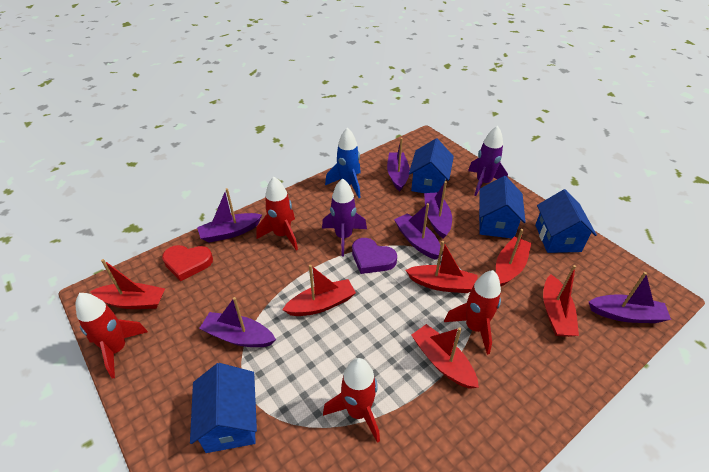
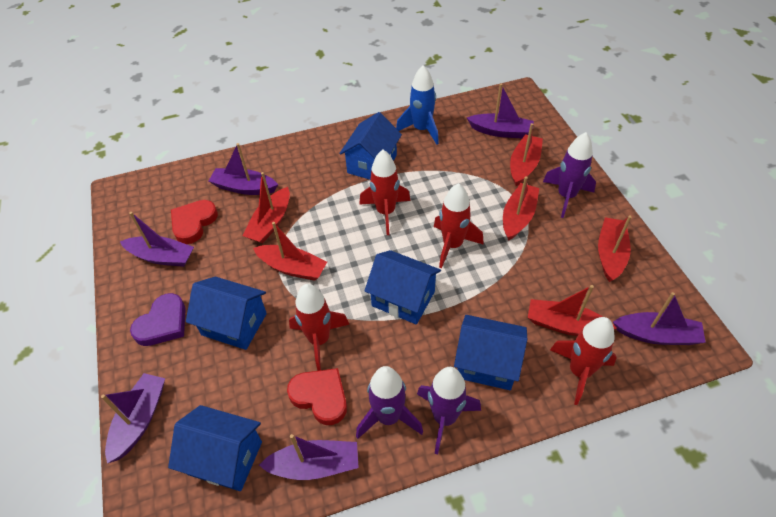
blue house: 4 -> 5
purple rocket: 2 -> 3
red heart: 1 -> 2

